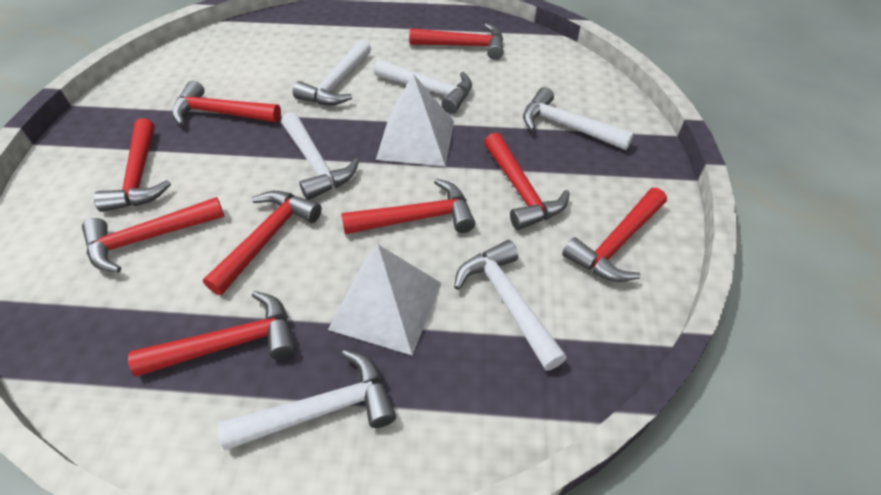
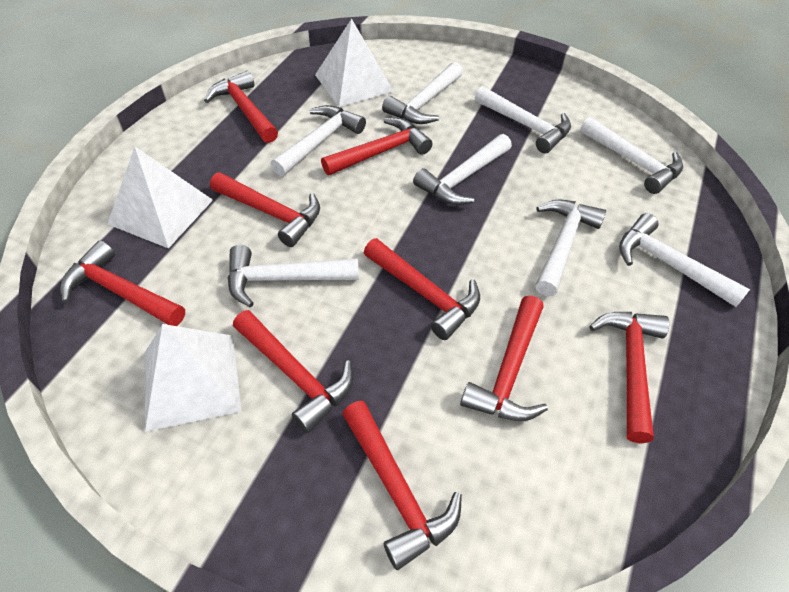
white hammer: 6 -> 8
white pyramid: 2 -> 3

